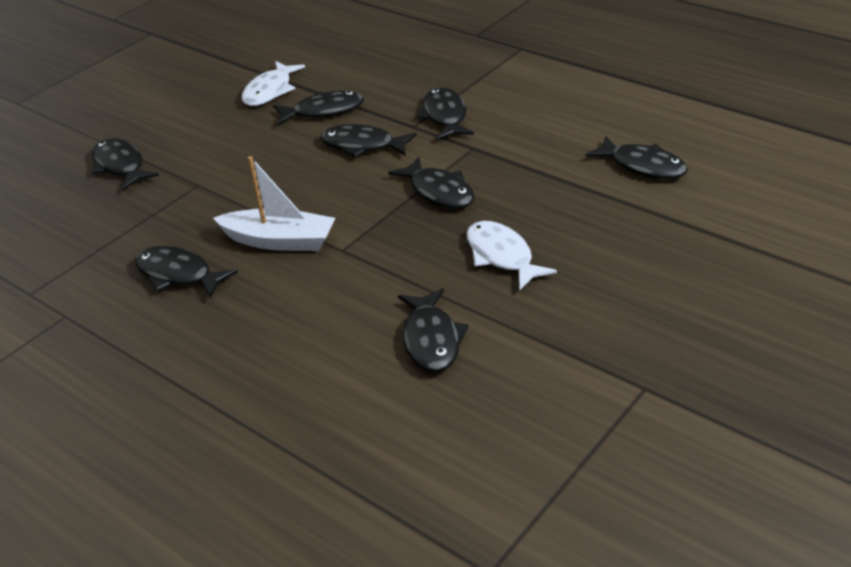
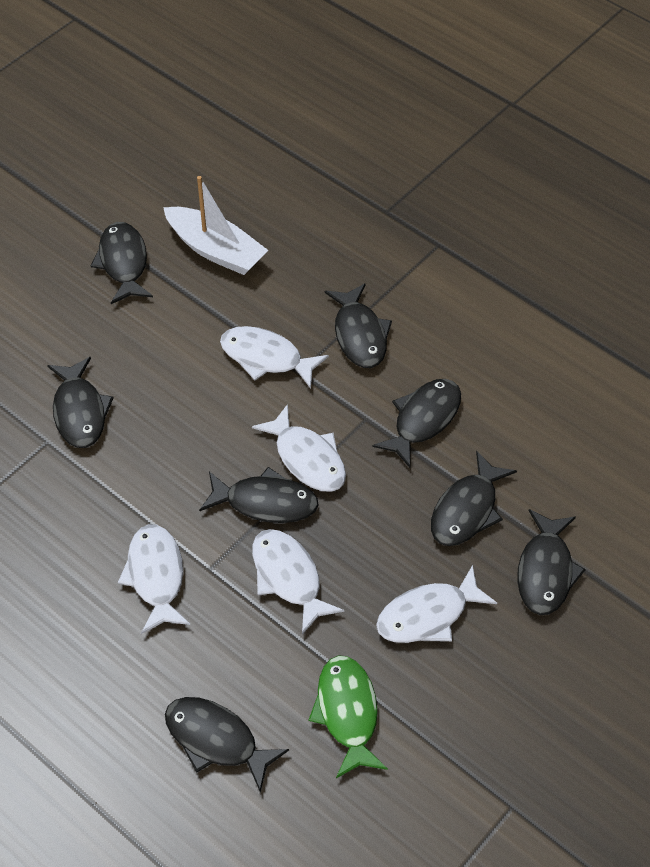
green fish: 0 -> 1
white fish: 2 -> 5

